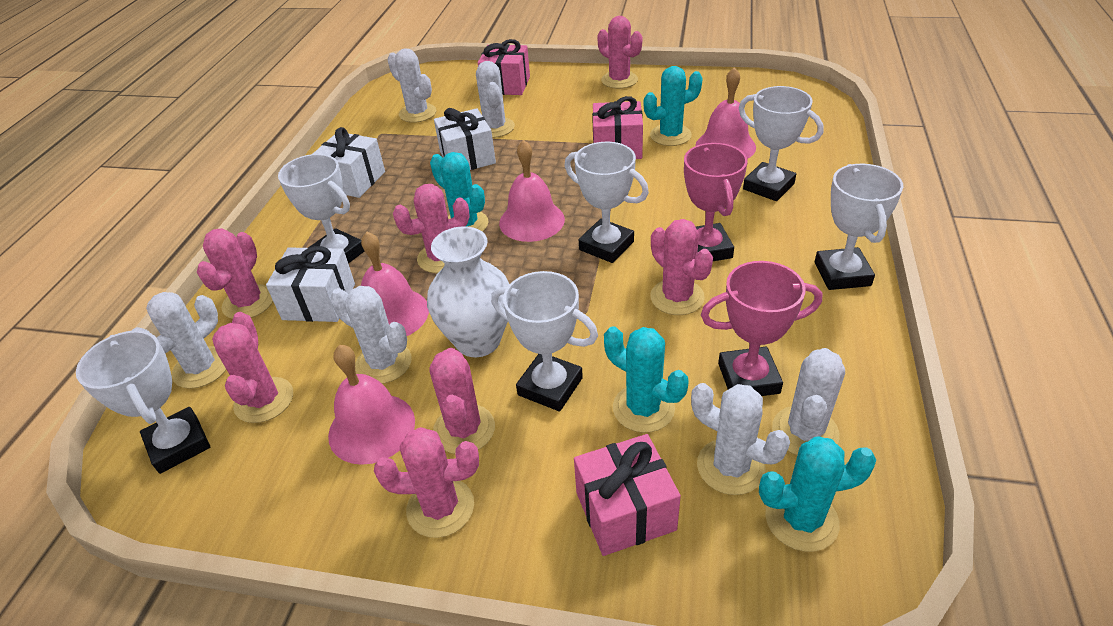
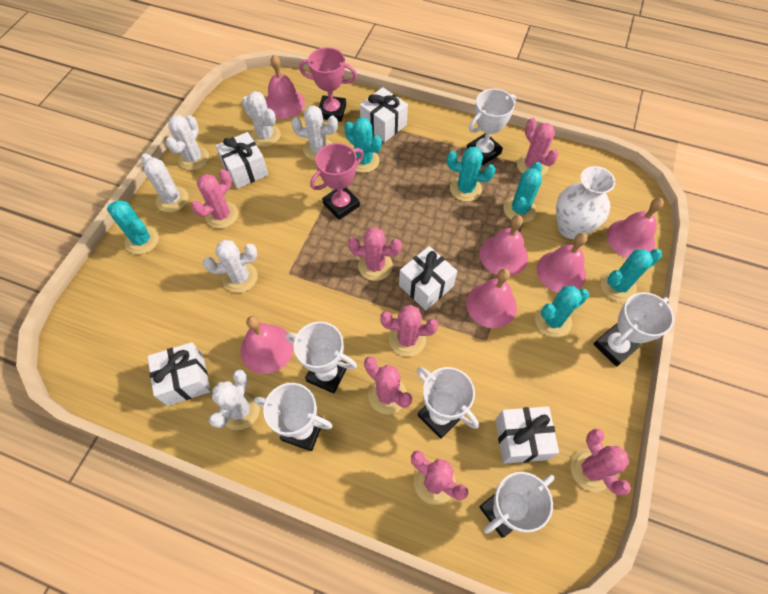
pink bell: 4 -> 6
pink gift: 3 -> 0
turquoise cactus: 4 -> 6
white gift: 3 -> 5

